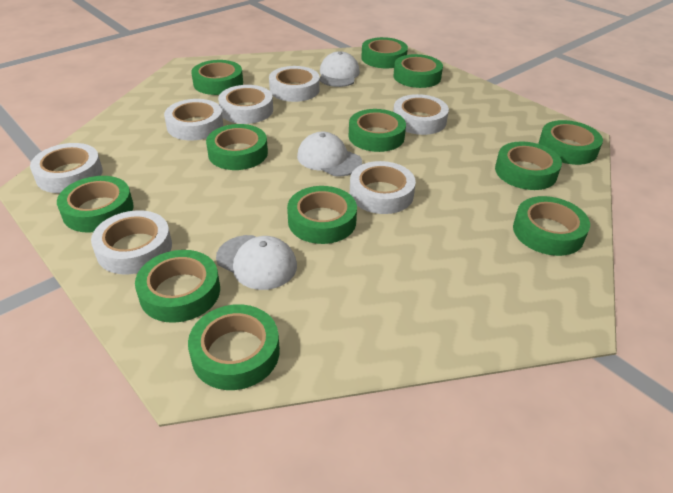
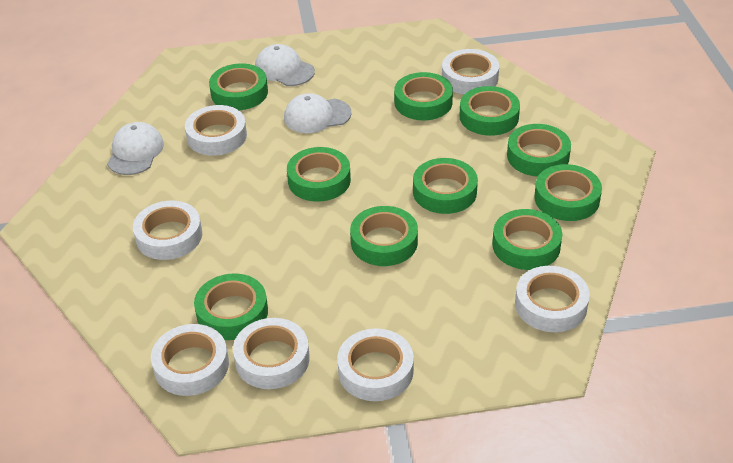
green tape: 12 -> 10

